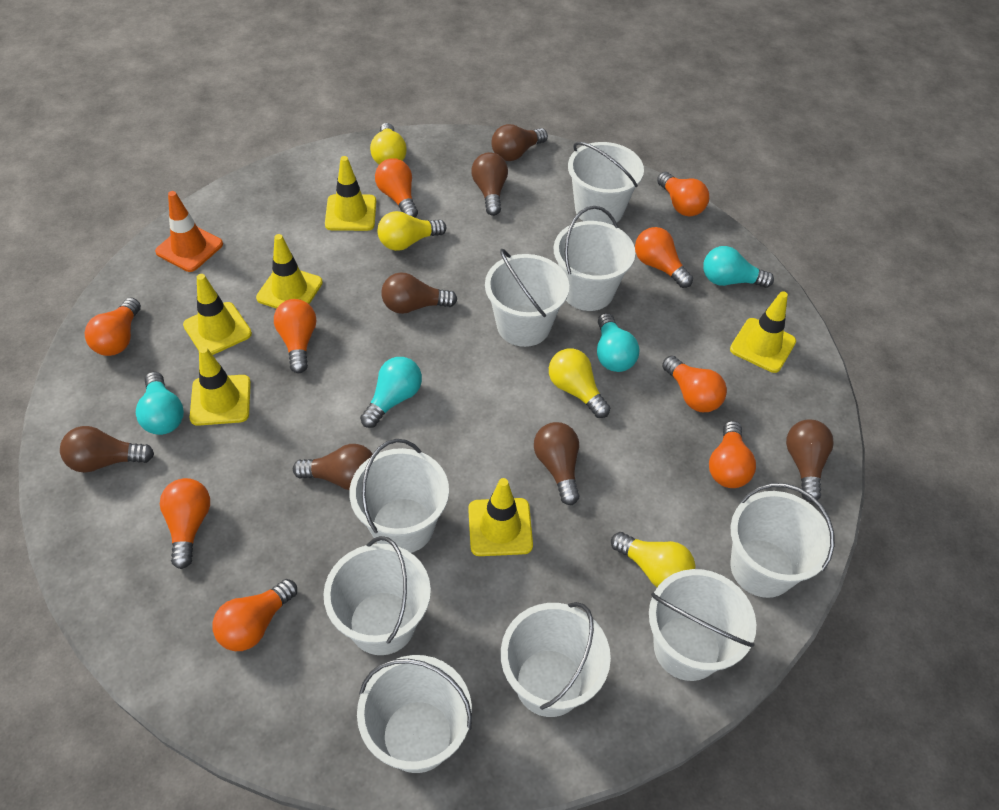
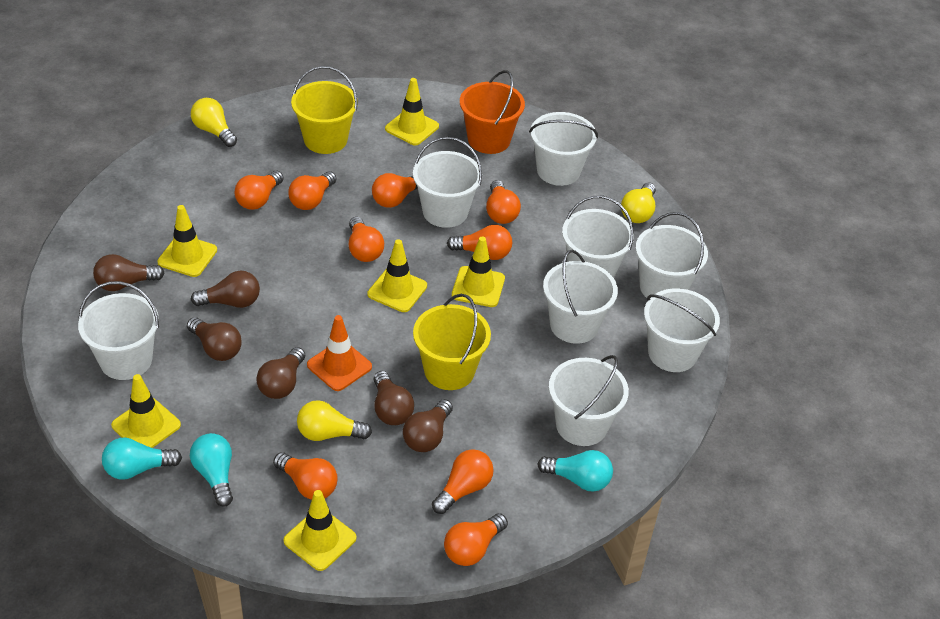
brown light bulb: 7 -> 6
orange bucket: 0 -> 1
turquoise light bulb: 4 -> 3
white bucket: 9 -> 8
yellow bucket: 0 -> 2
yellow light bulb: 4 -> 3

